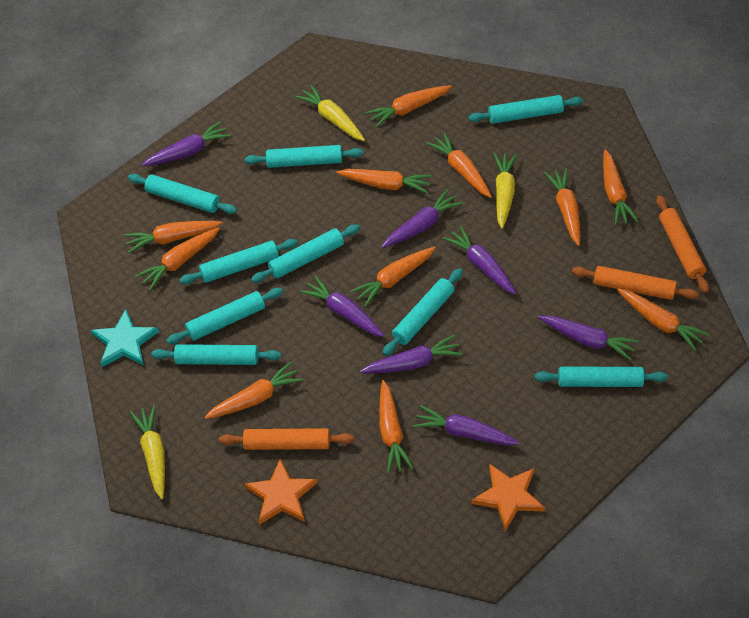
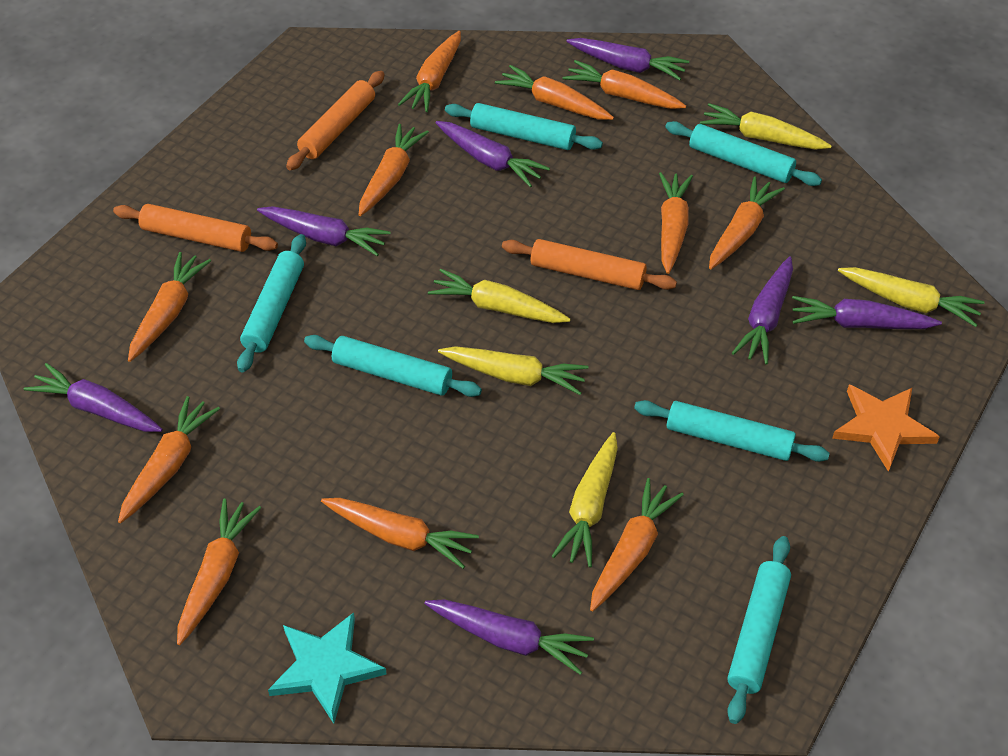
orange star: 2 -> 1
turquoise rolling pin: 9 -> 6
yellow carrot: 3 -> 5

